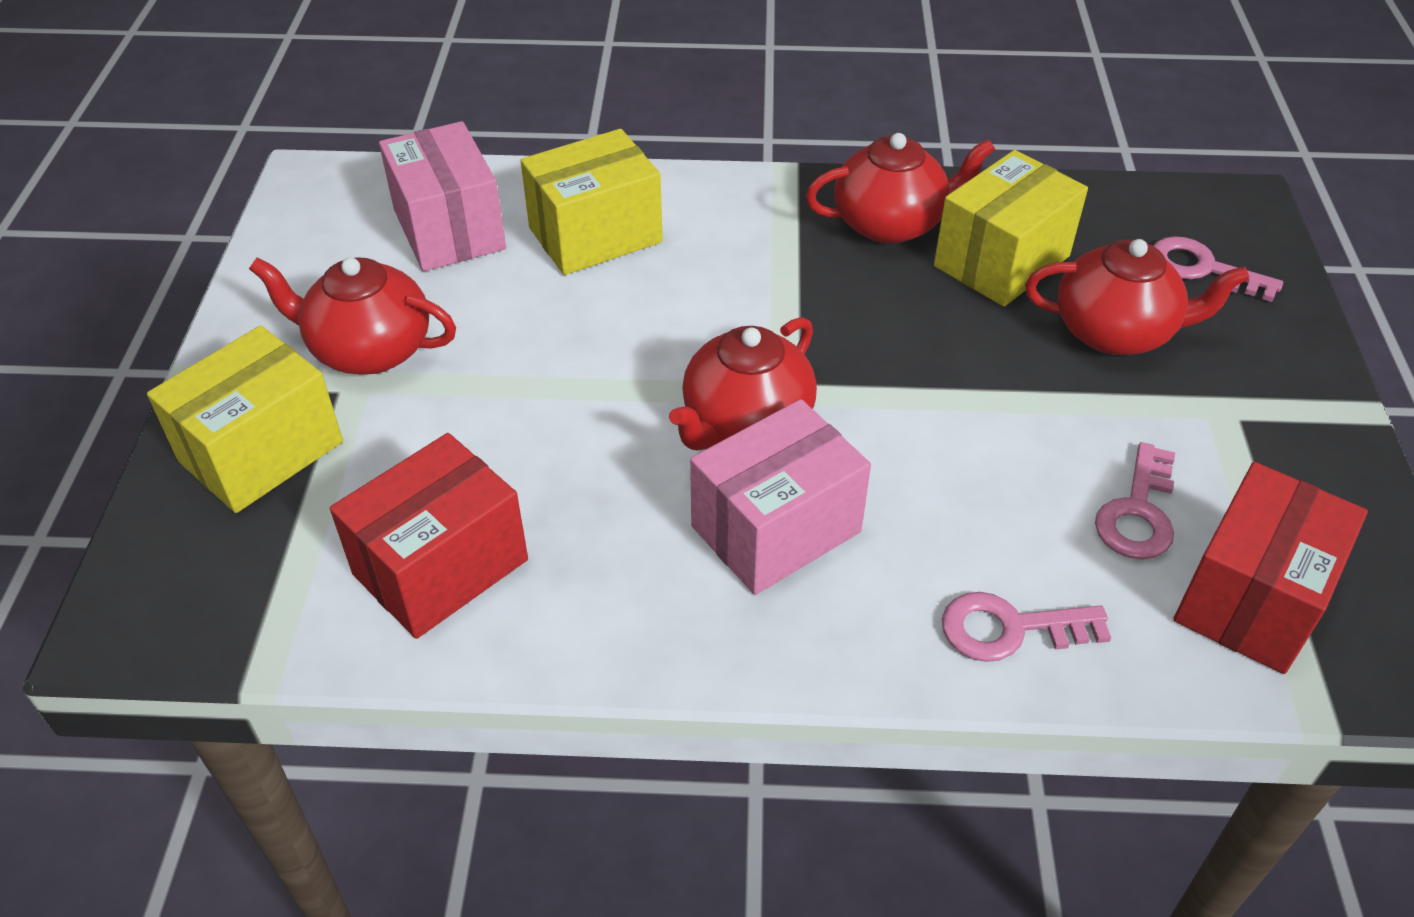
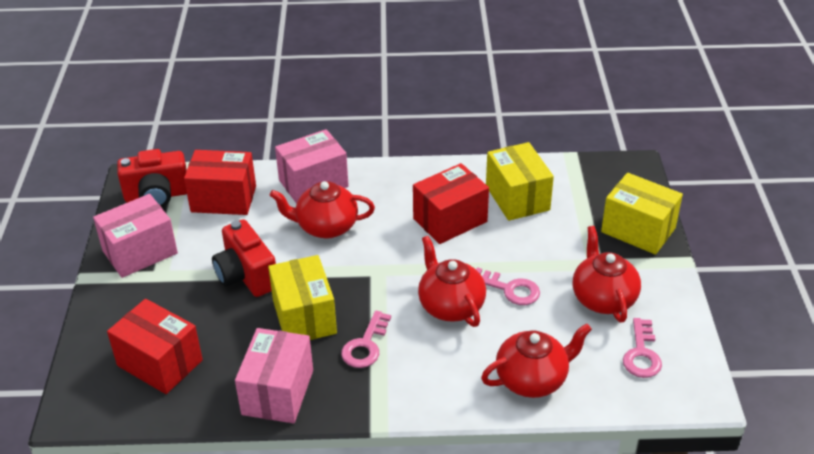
pink box: 2 -> 3
red box: 2 -> 3
red camera: 0 -> 2

